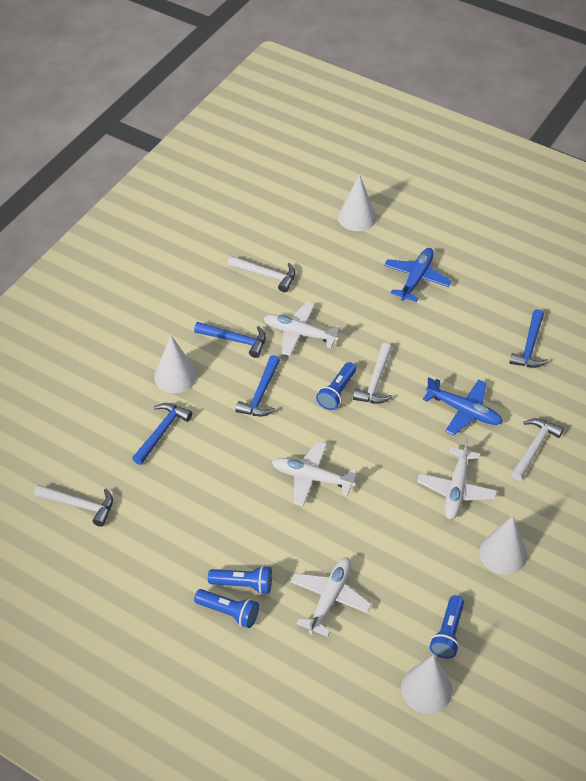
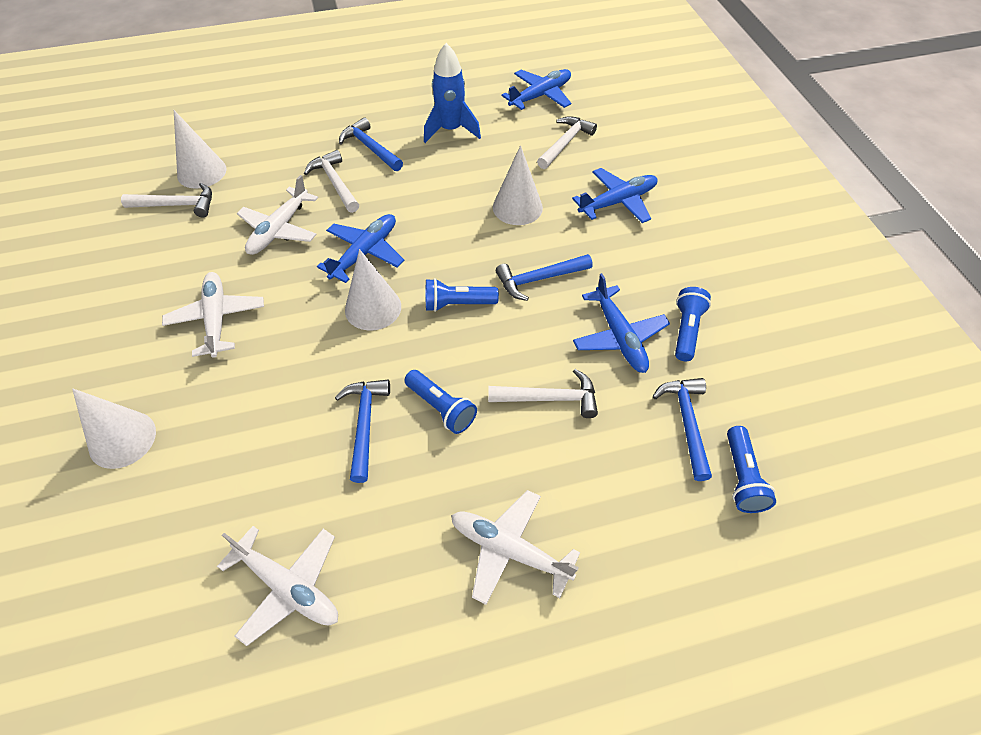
blue plane: 2 -> 4
blue rocket: 0 -> 1

